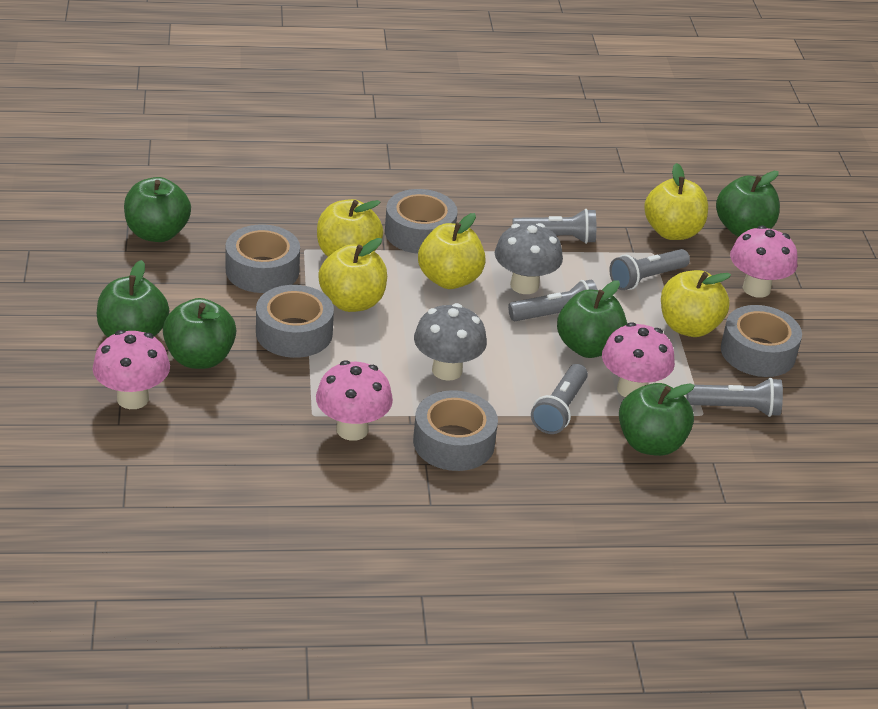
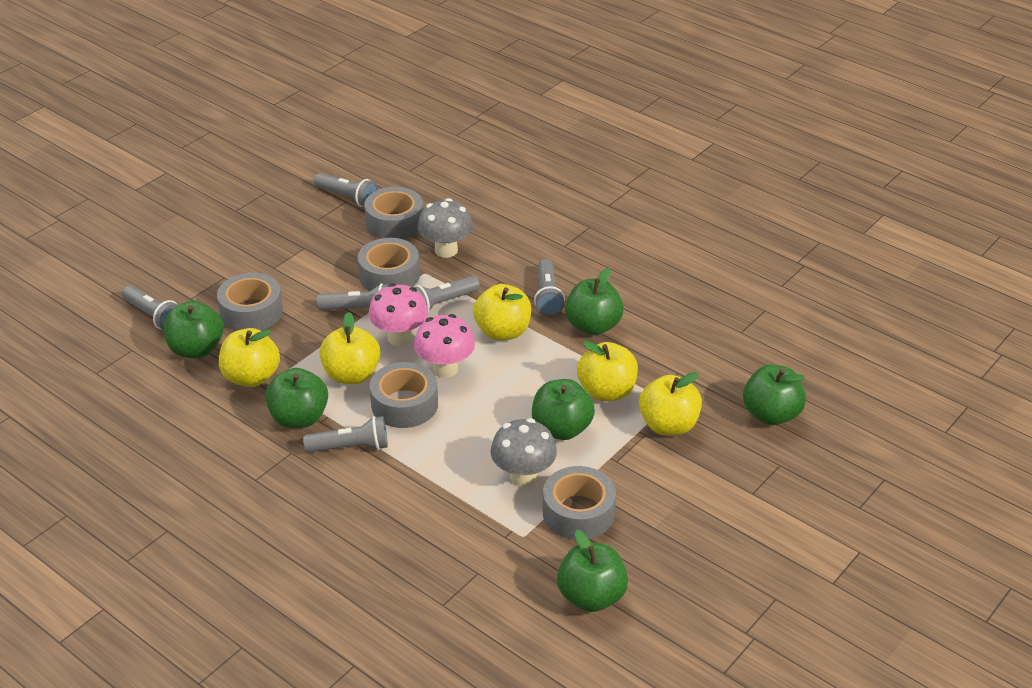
grey flashlight: 5 -> 6
pink mushroom: 4 -> 2

